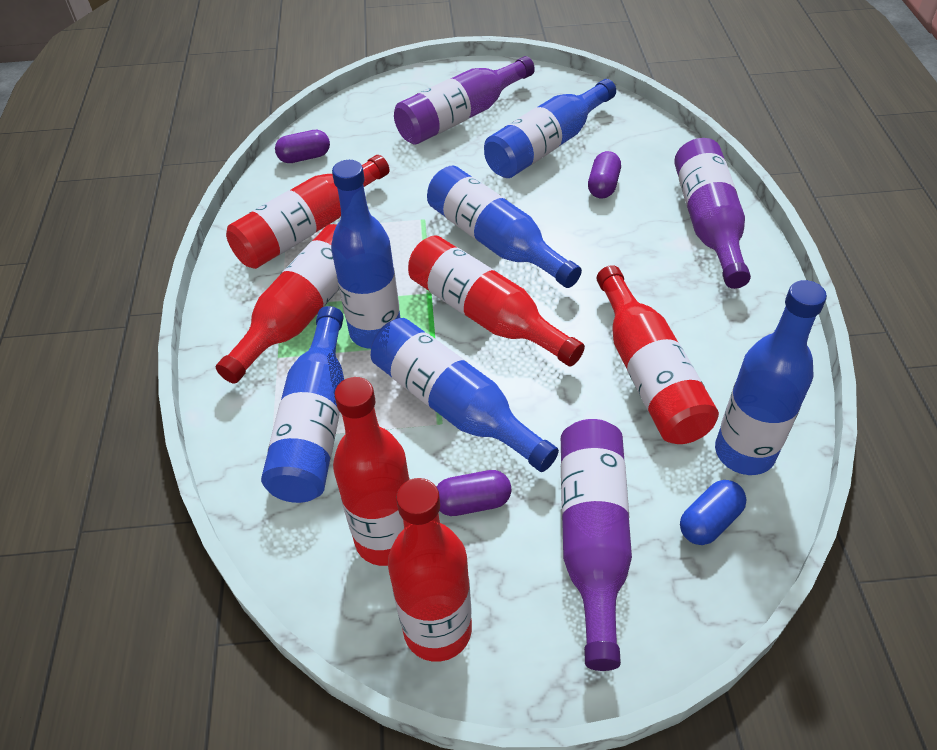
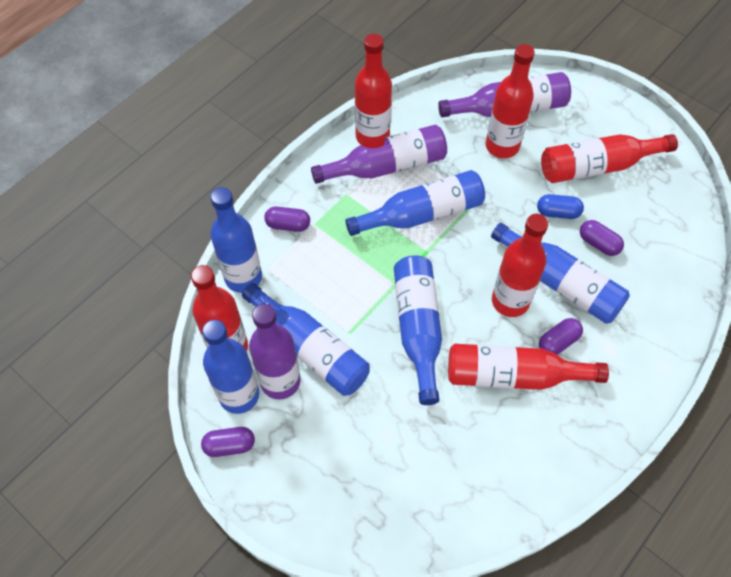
purple capsule: 3 -> 4

